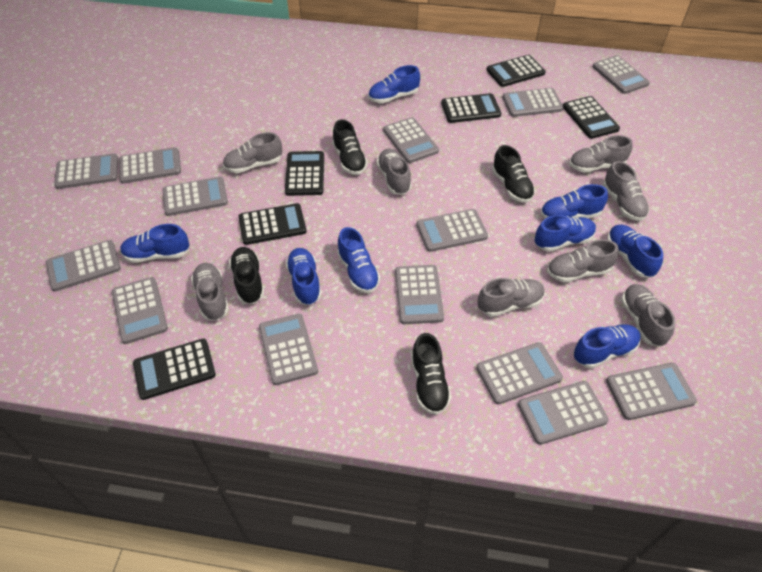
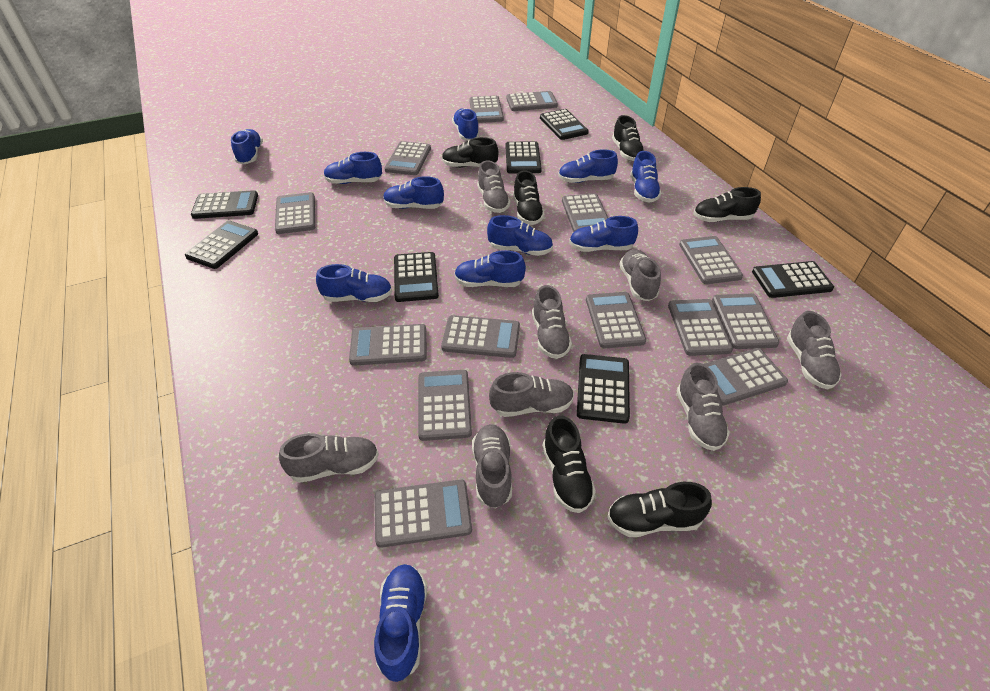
black calculator: 6 -> 7
black shoe: 4 -> 6
blue shoe: 8 -> 11

